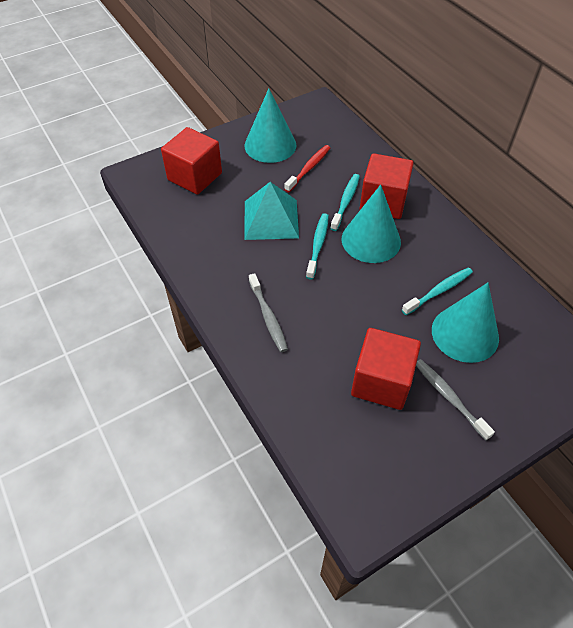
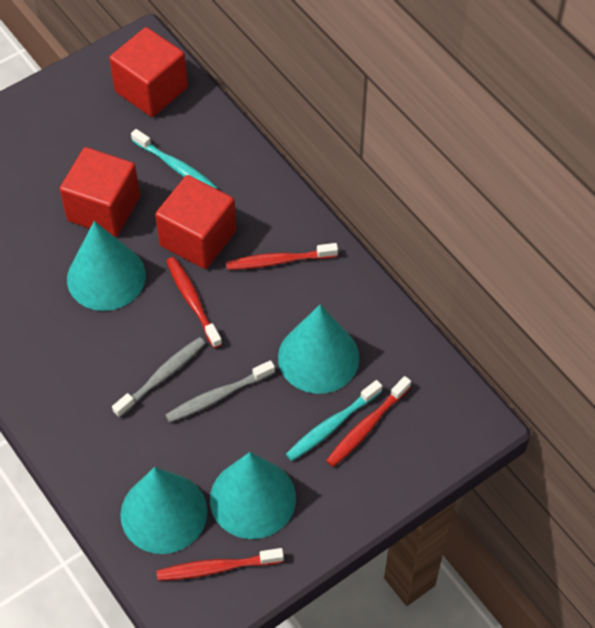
red toothbrush: 1 -> 4
turquoise cone: 3 -> 4
turquoise pyramid: 1 -> 0
turquoise toothbrush: 3 -> 2

